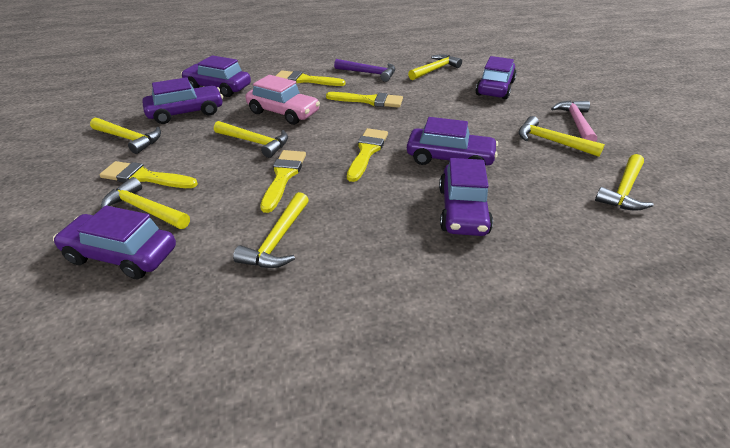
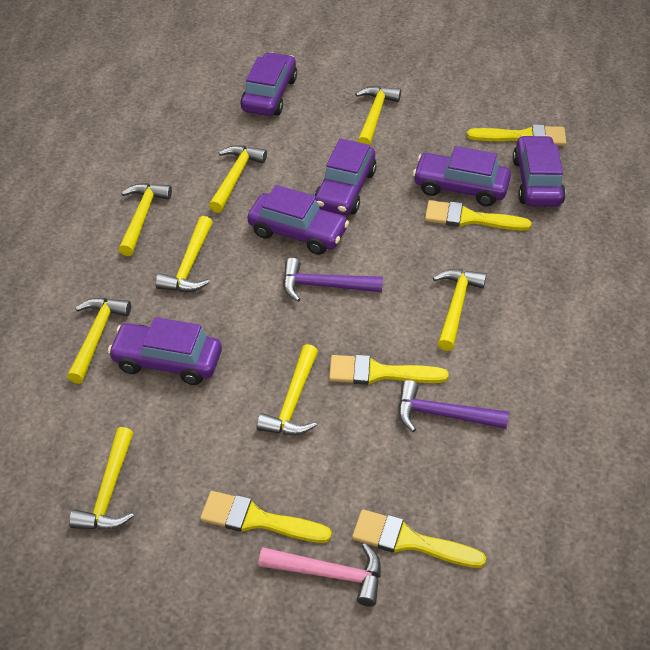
pink car: 1 -> 0
purple hammer: 1 -> 2
yellow hammer: 7 -> 8

